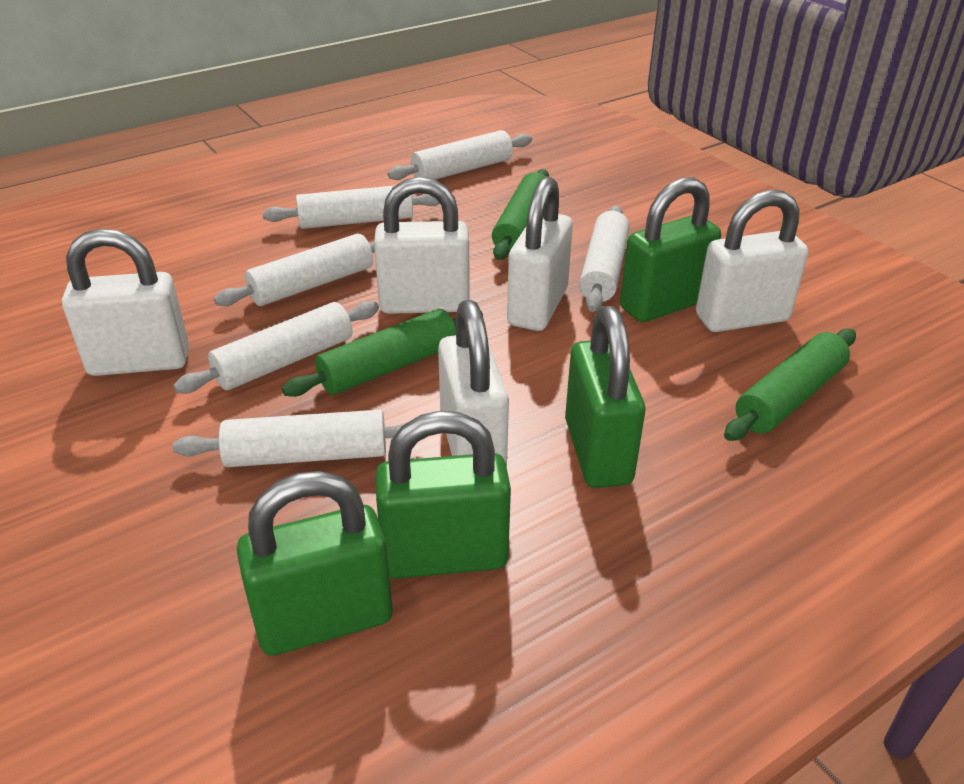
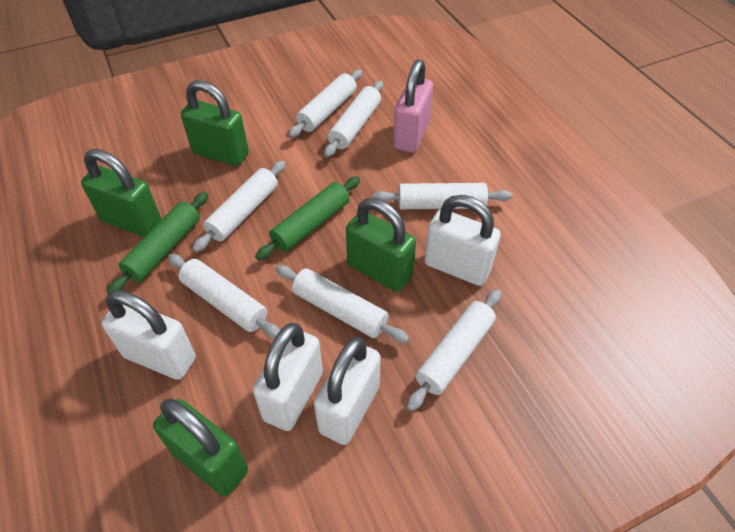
green rolling pin: 3 -> 2
pink padlock: 0 -> 1
white padlock: 5 -> 4
white rolling pin: 6 -> 7

